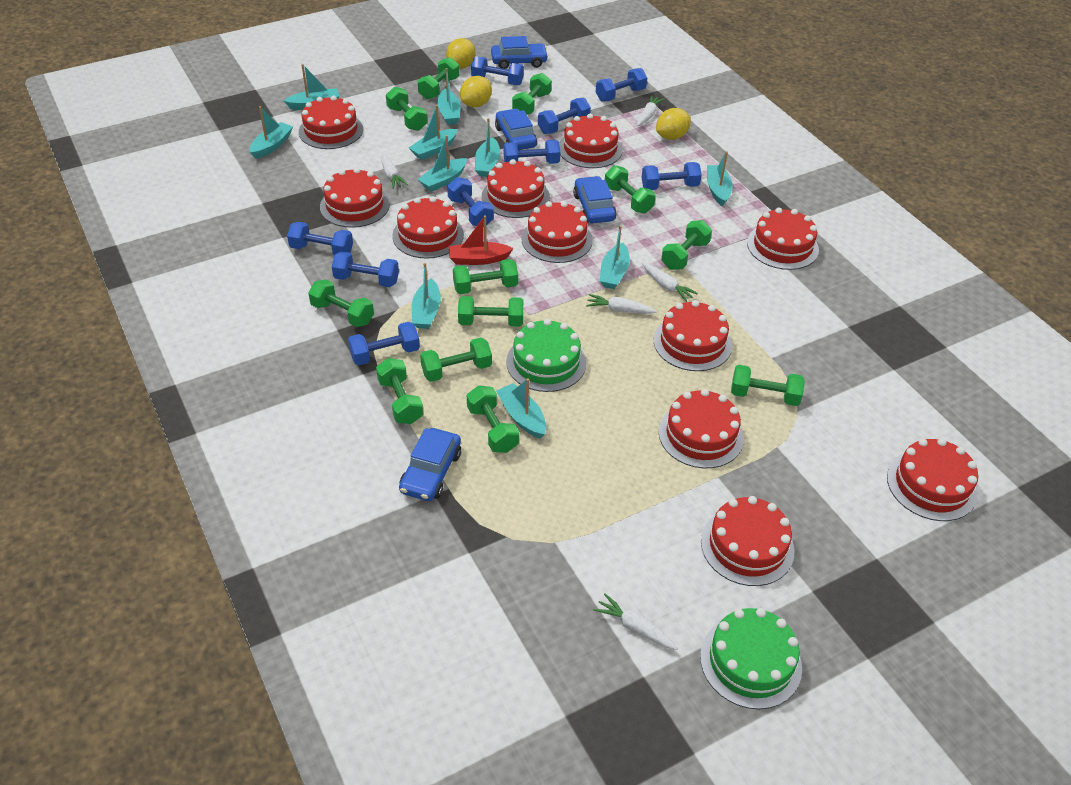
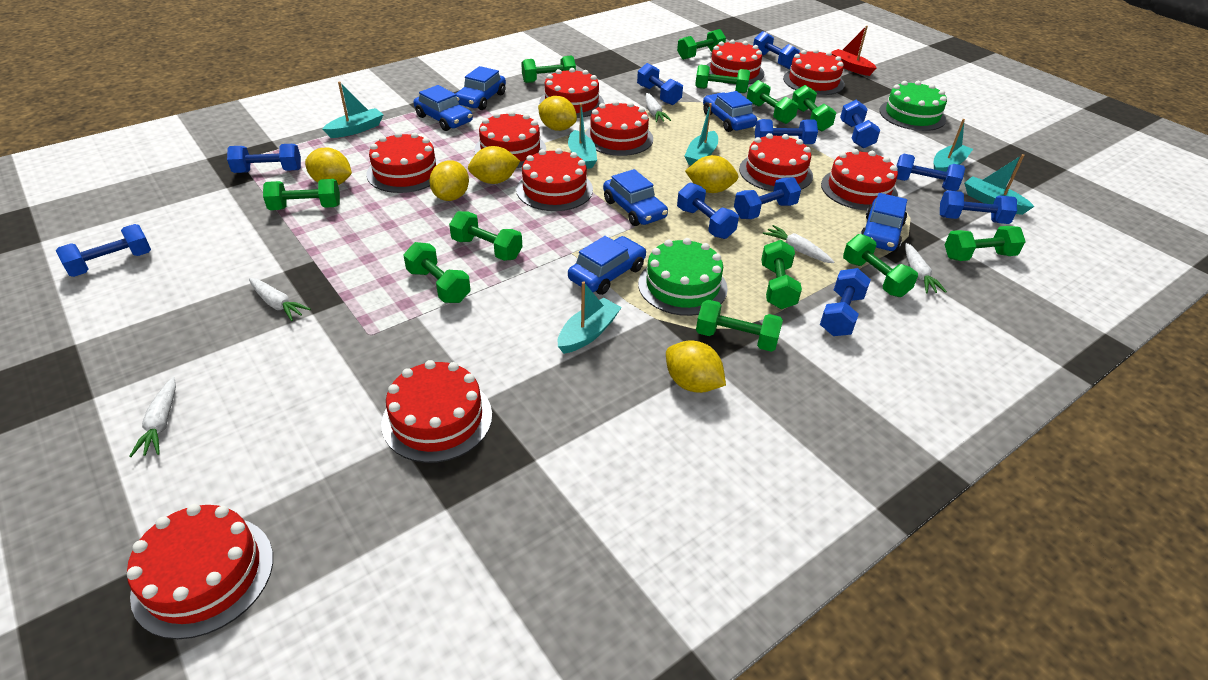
blue car: 4 -> 6
blue dumbbell: 9 -> 11
turquoise boat: 10 -> 6
yellow lemon: 3 -> 6

